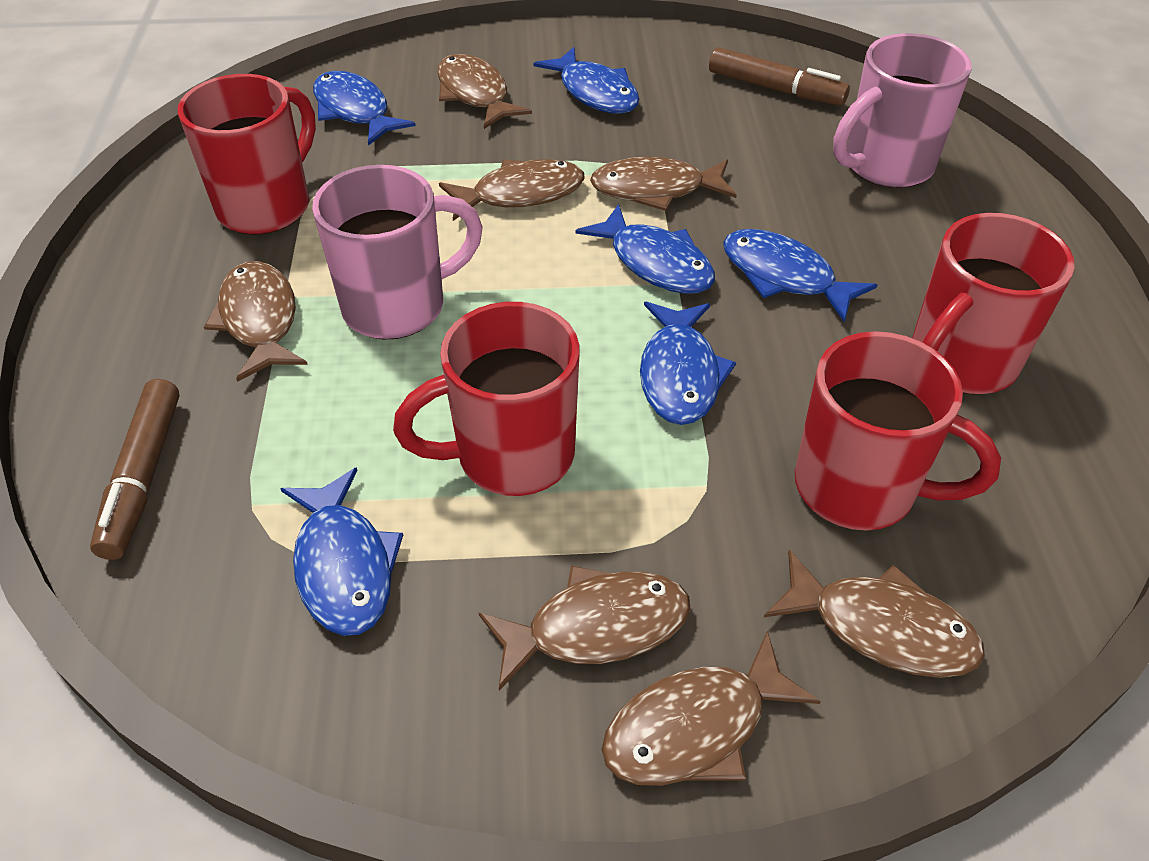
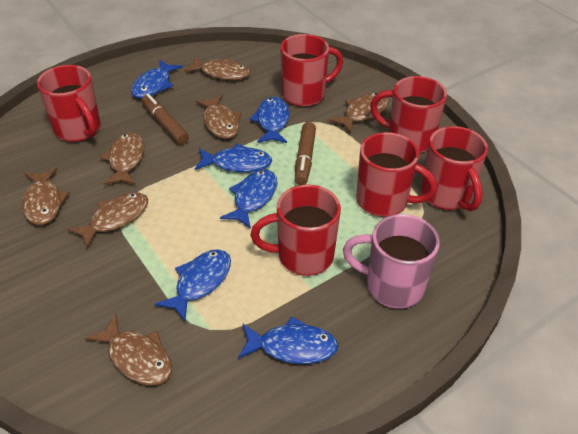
pink mug: 2 -> 1
red mug: 4 -> 6

